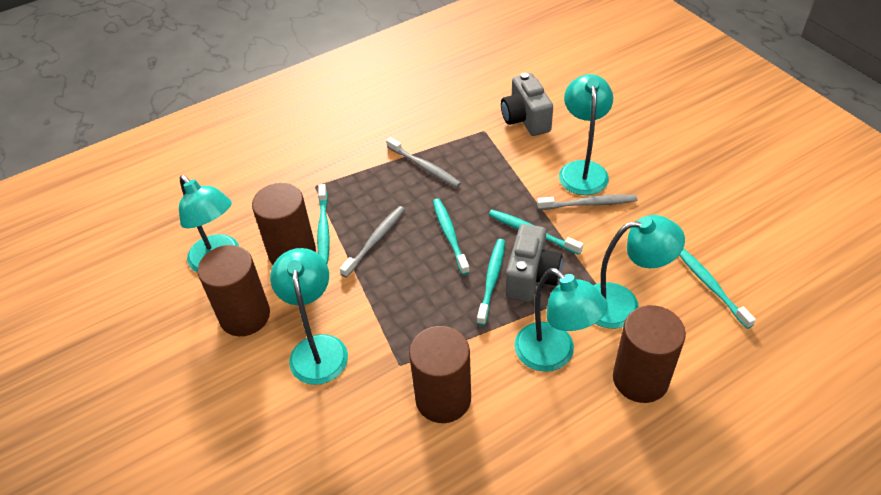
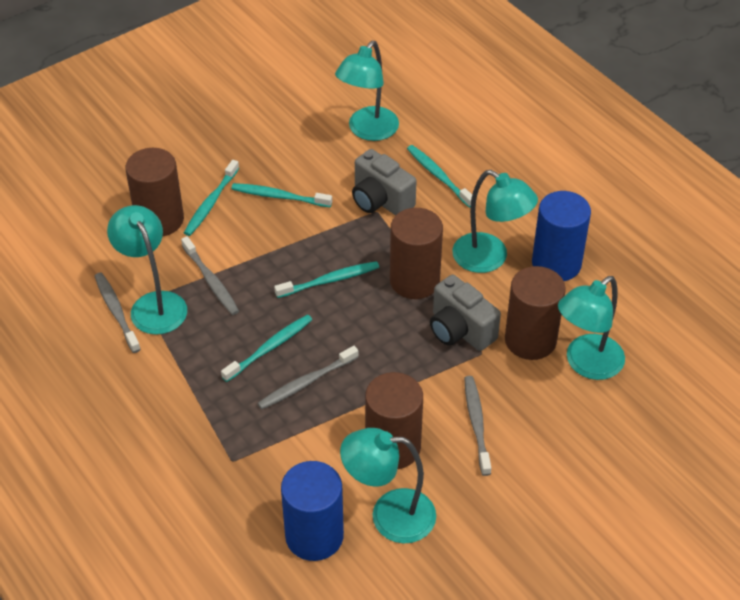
blue cylinder: 0 -> 2
grey toothbrush: 3 -> 4

